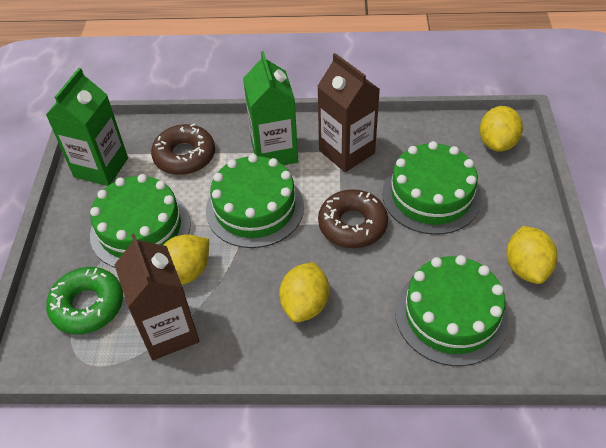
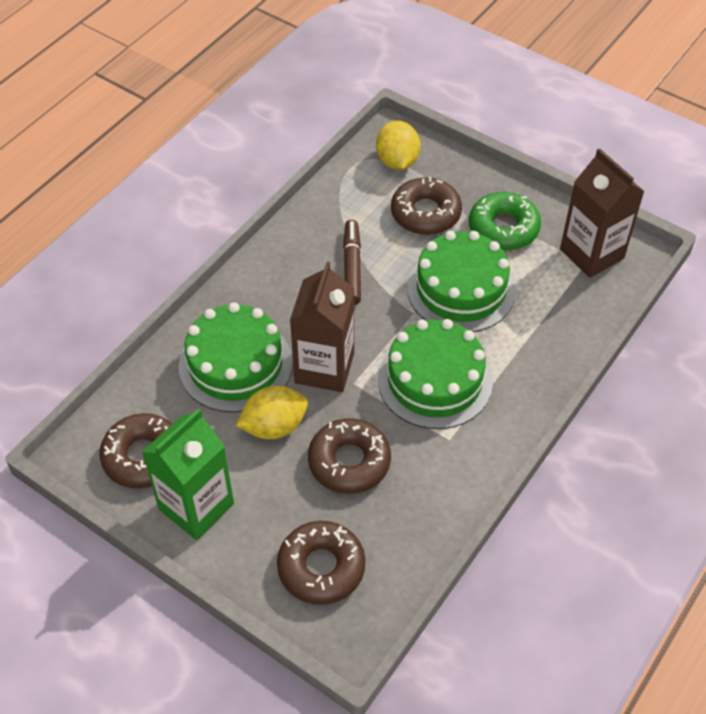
brown donut: 2 -> 4
brown marker: 0 -> 1
green cake: 4 -> 3
green carton: 2 -> 1
yellow lemon: 4 -> 2

